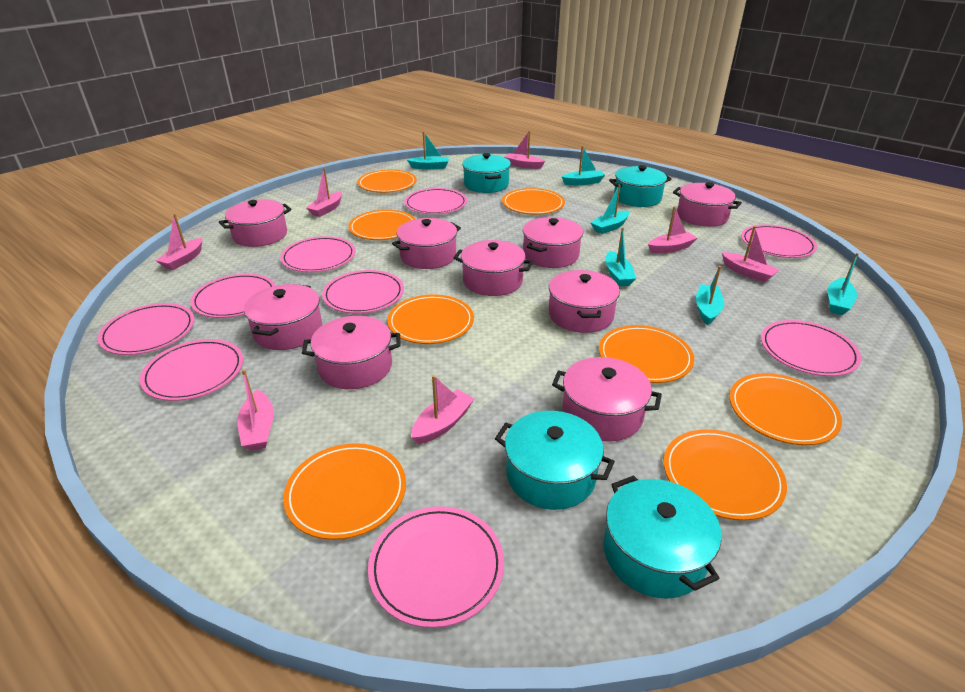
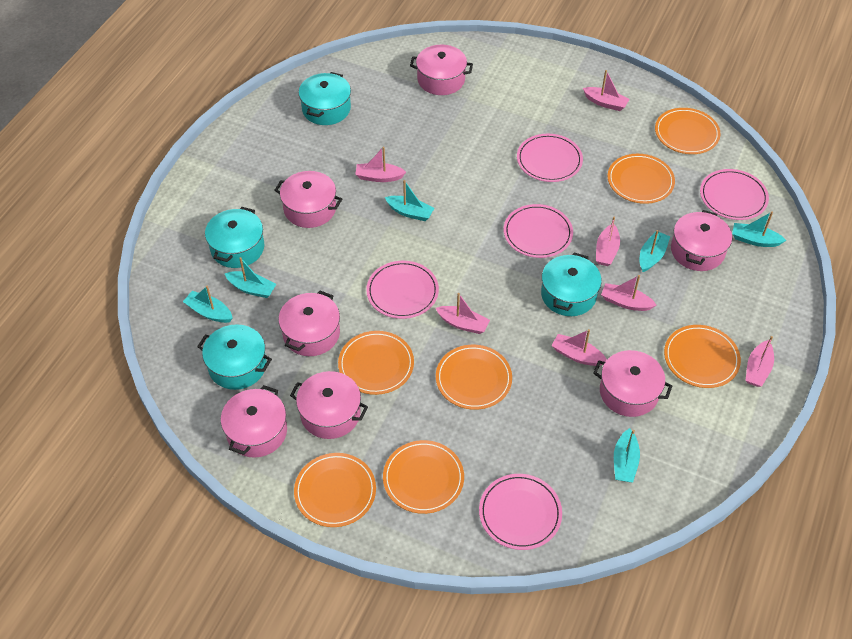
orange plate: 8 -> 7
pink plate: 9 -> 5
pink pot: 9 -> 7

